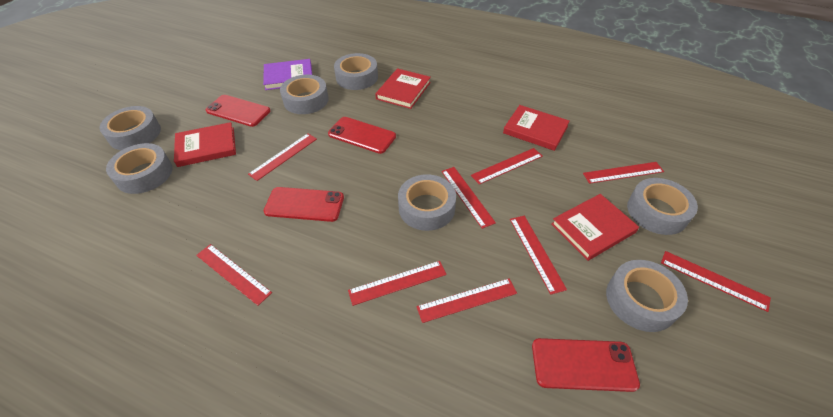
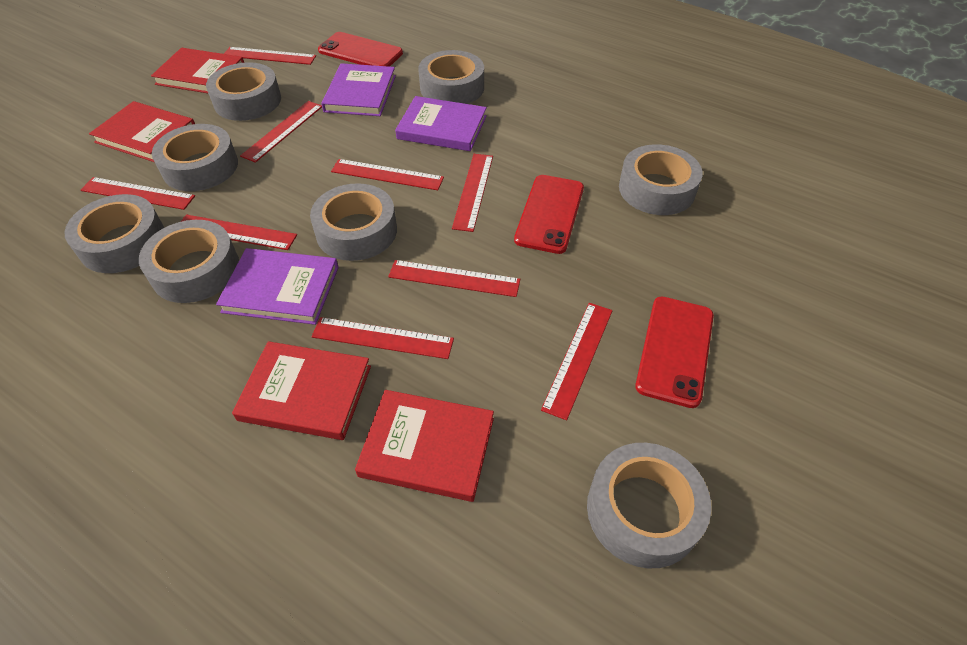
grey tape: 7 -> 8
purple book: 1 -> 3
red phone: 4 -> 3

